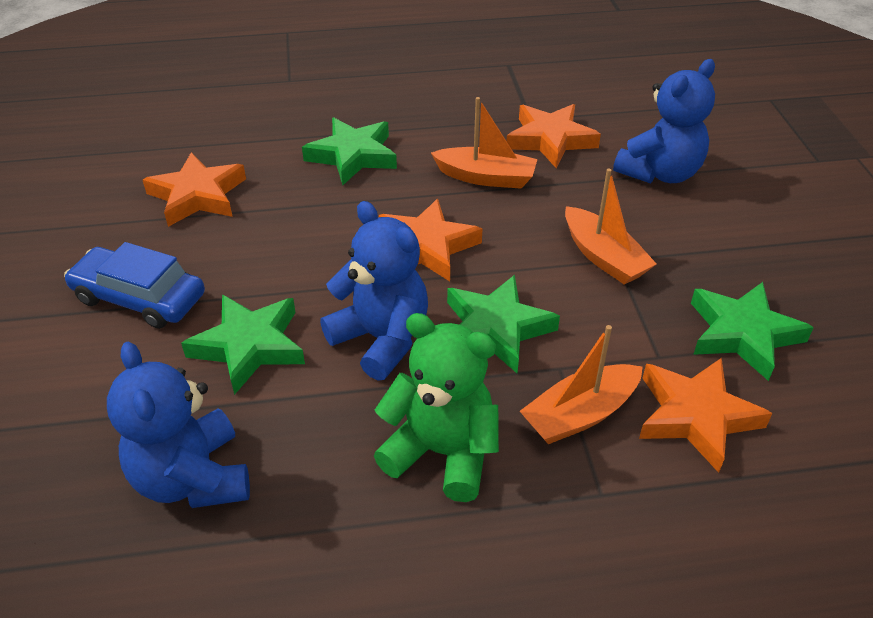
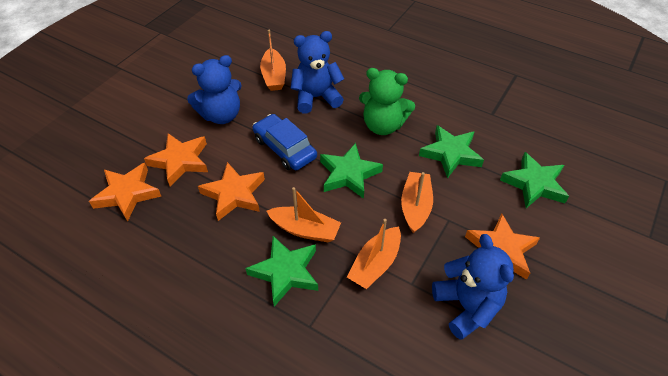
orange boat: 3 -> 4

